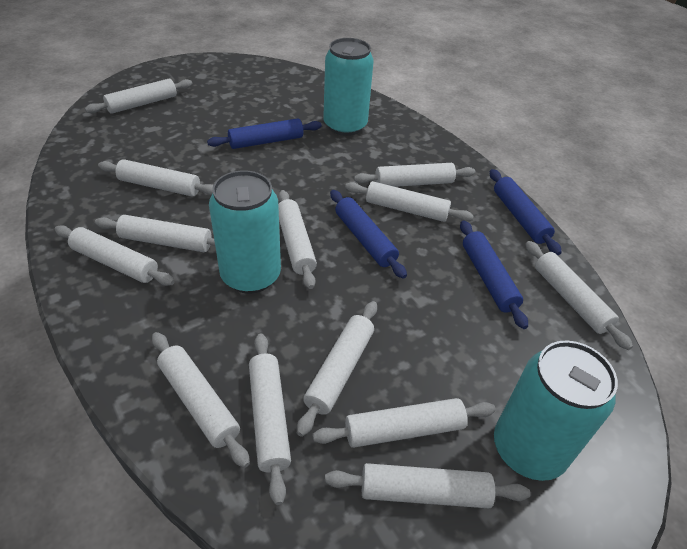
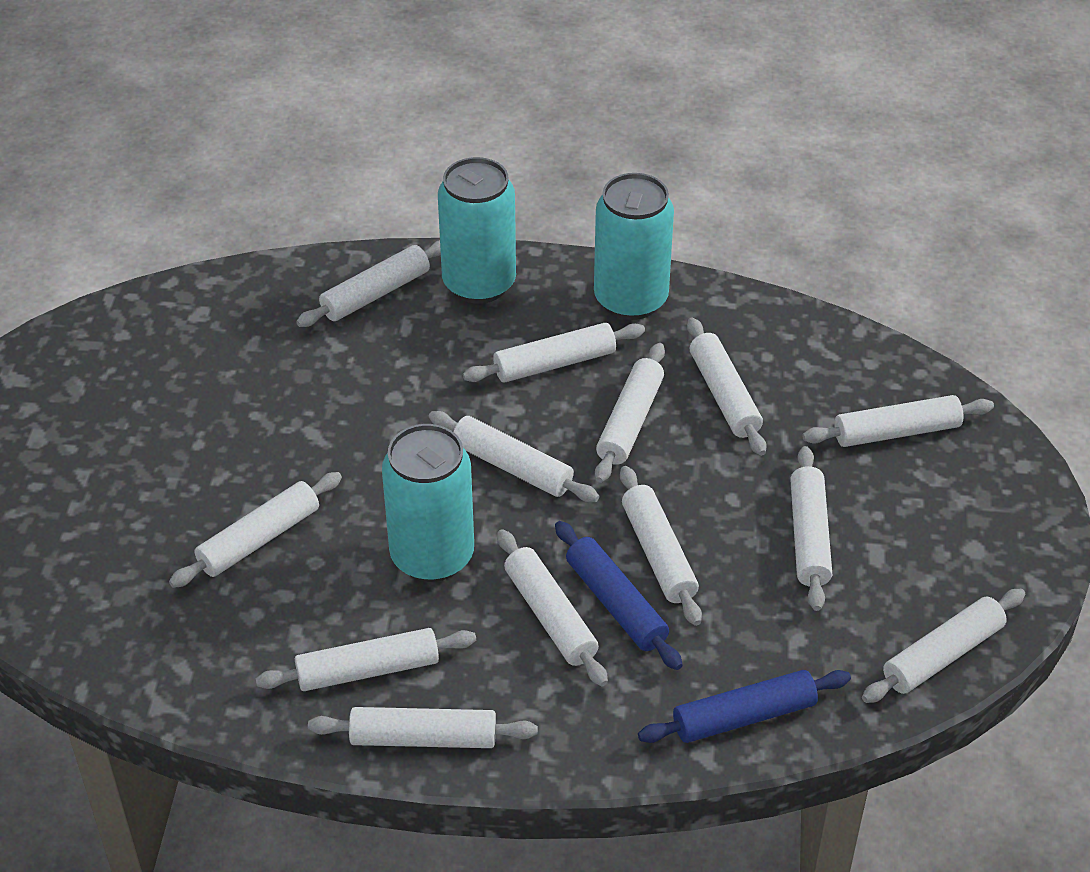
blue rolling pin: 4 -> 2

